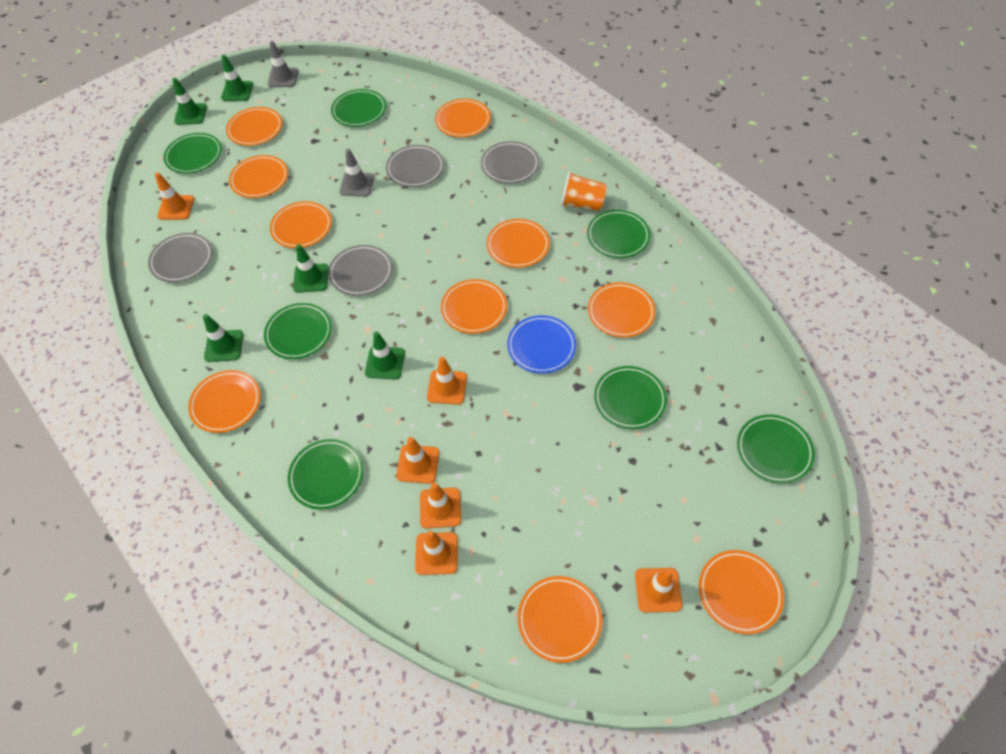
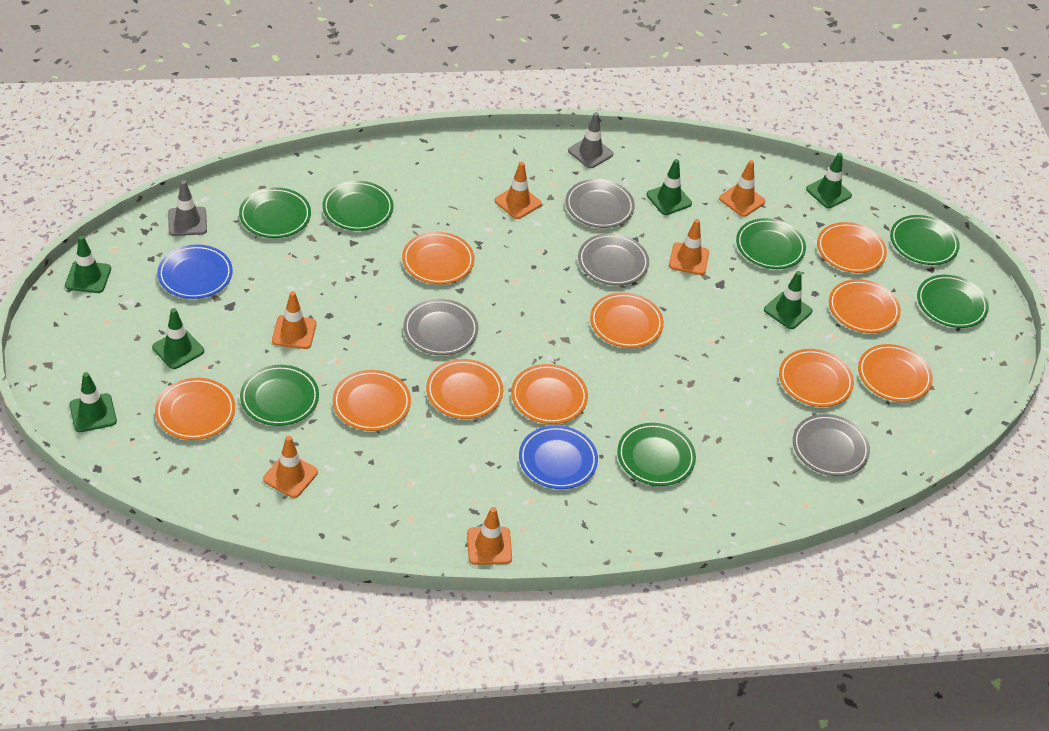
blue plate: 1 -> 2
green traffic cone: 5 -> 6
orange cup: 1 -> 0

